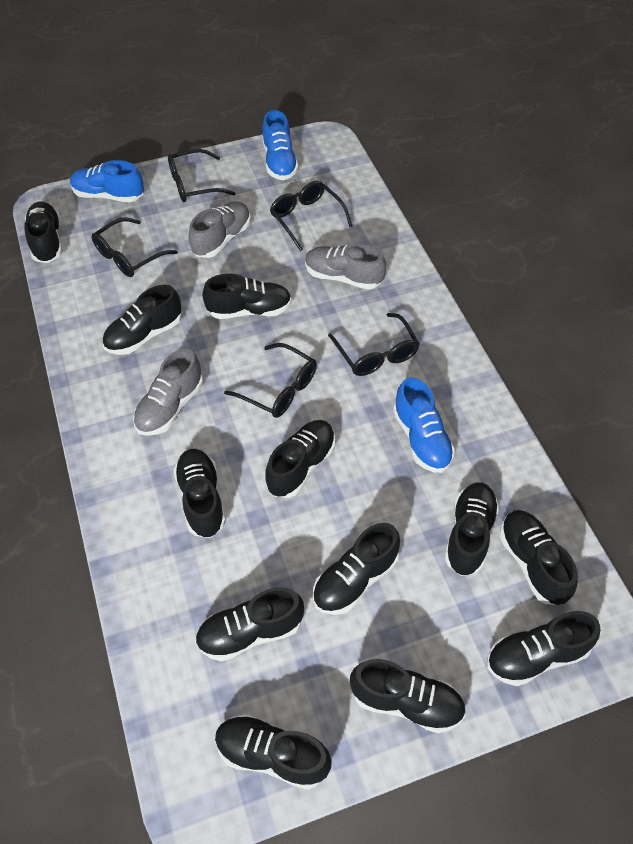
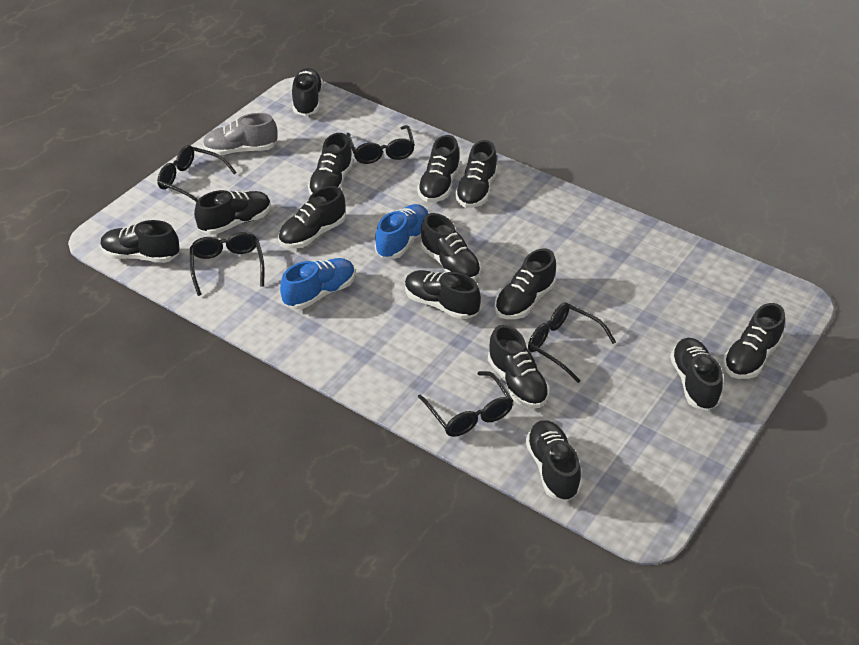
black shoe: 12 -> 14
blue shoe: 3 -> 2
grey shoe: 3 -> 1

